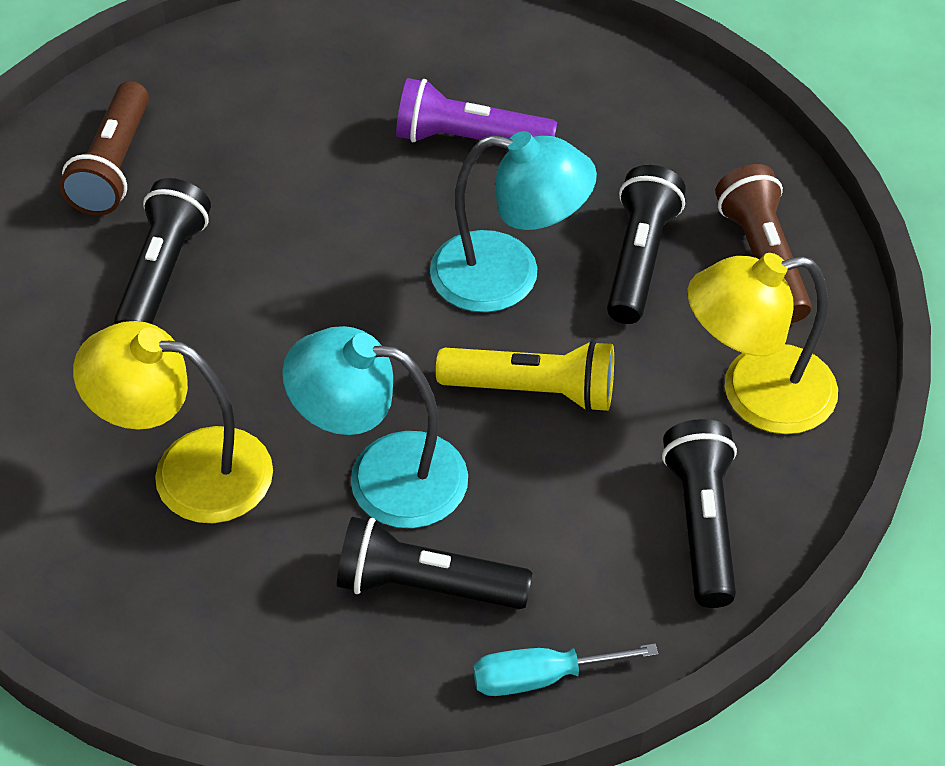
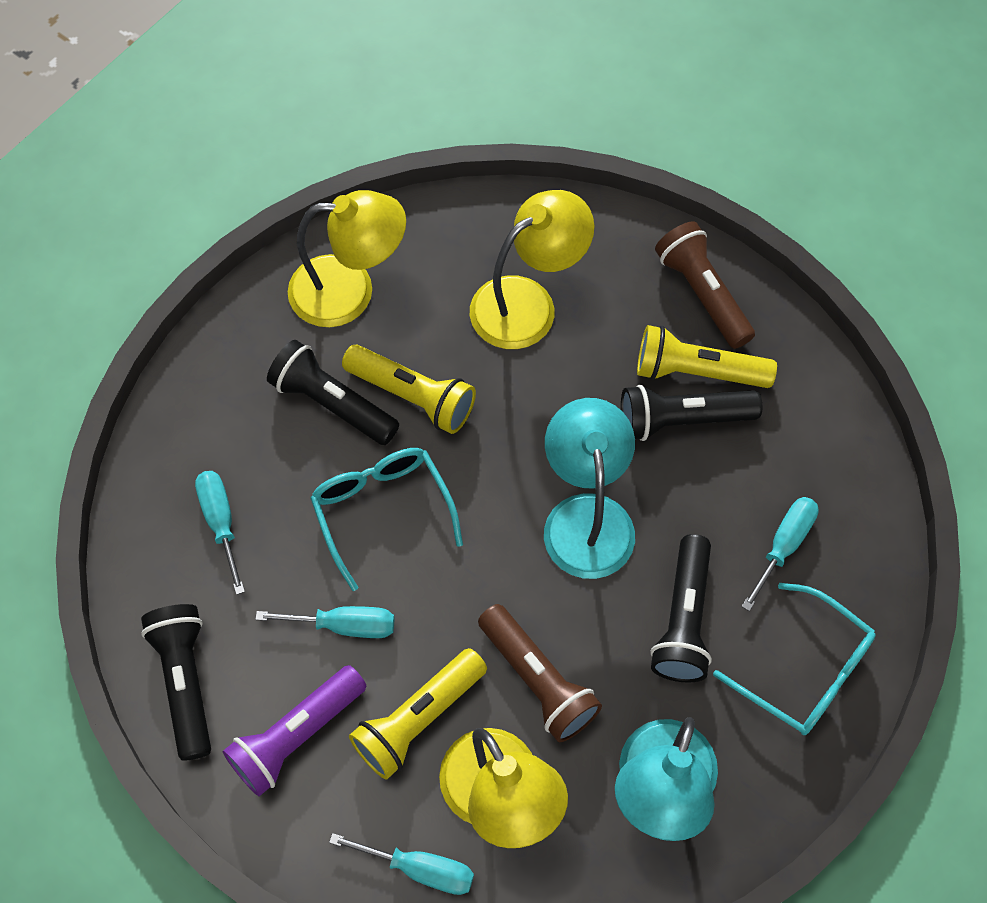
turquoise glasses: 0 -> 2
turquoise screwdriver: 1 -> 4
yellow flashlight: 1 -> 3
yellow lamp: 2 -> 3

